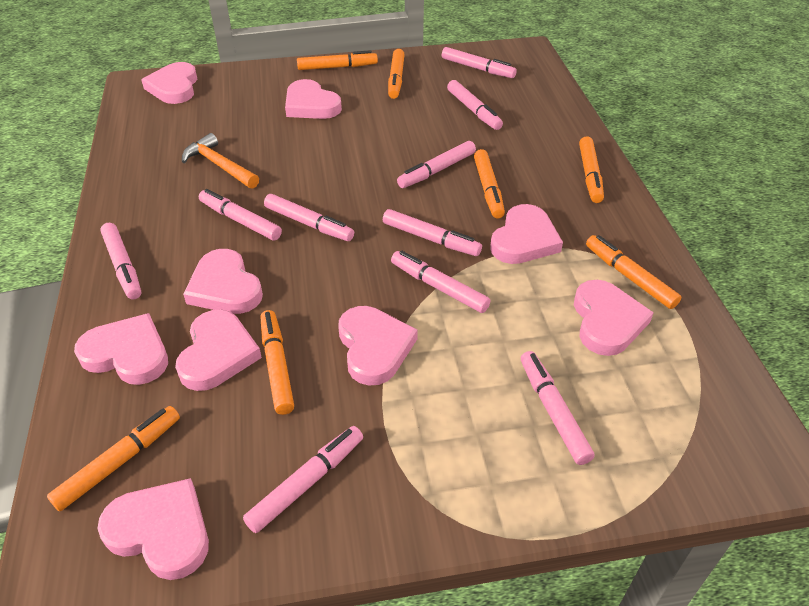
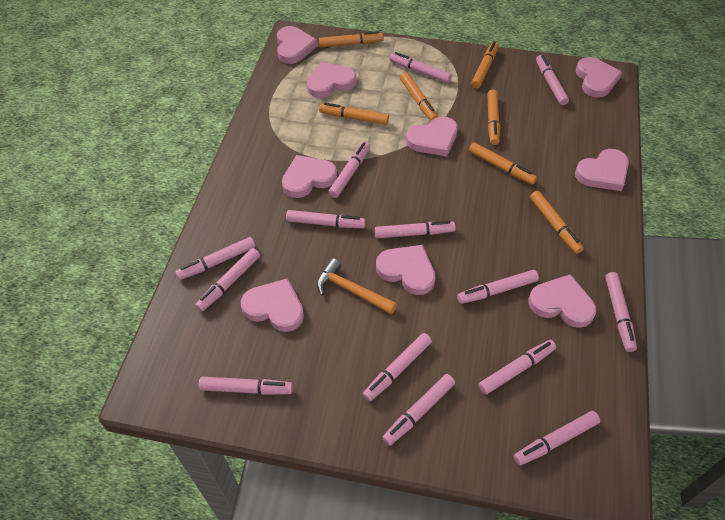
pink marker: 10 -> 14

